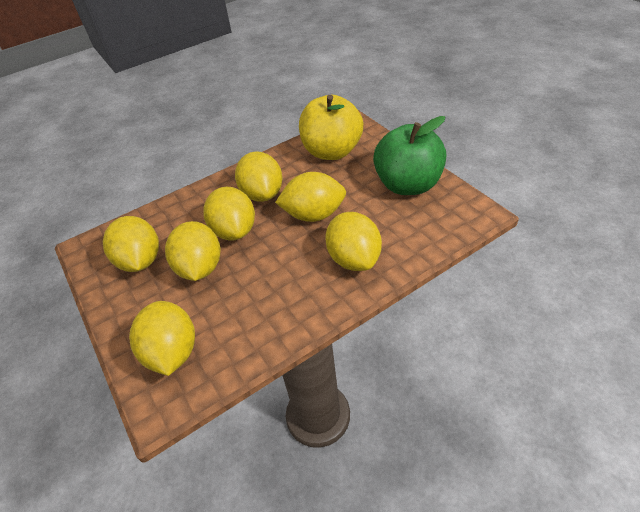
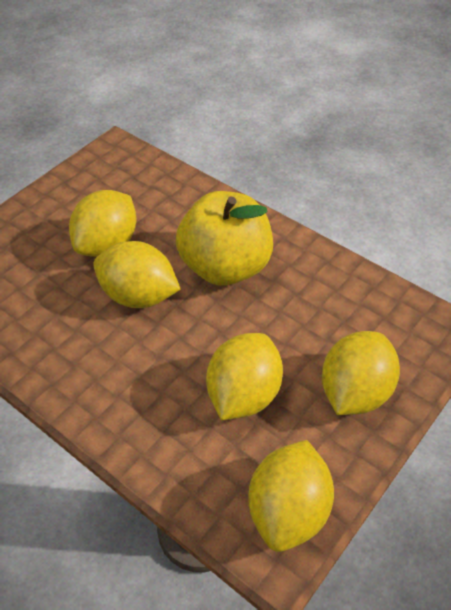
green apple: 1 -> 0
yellow lemon: 7 -> 5

